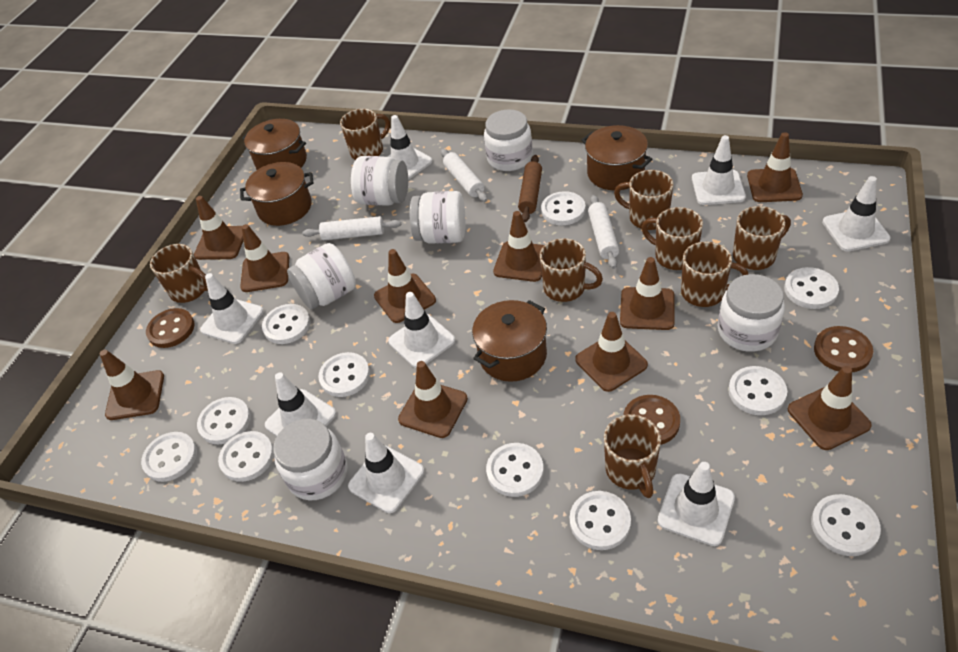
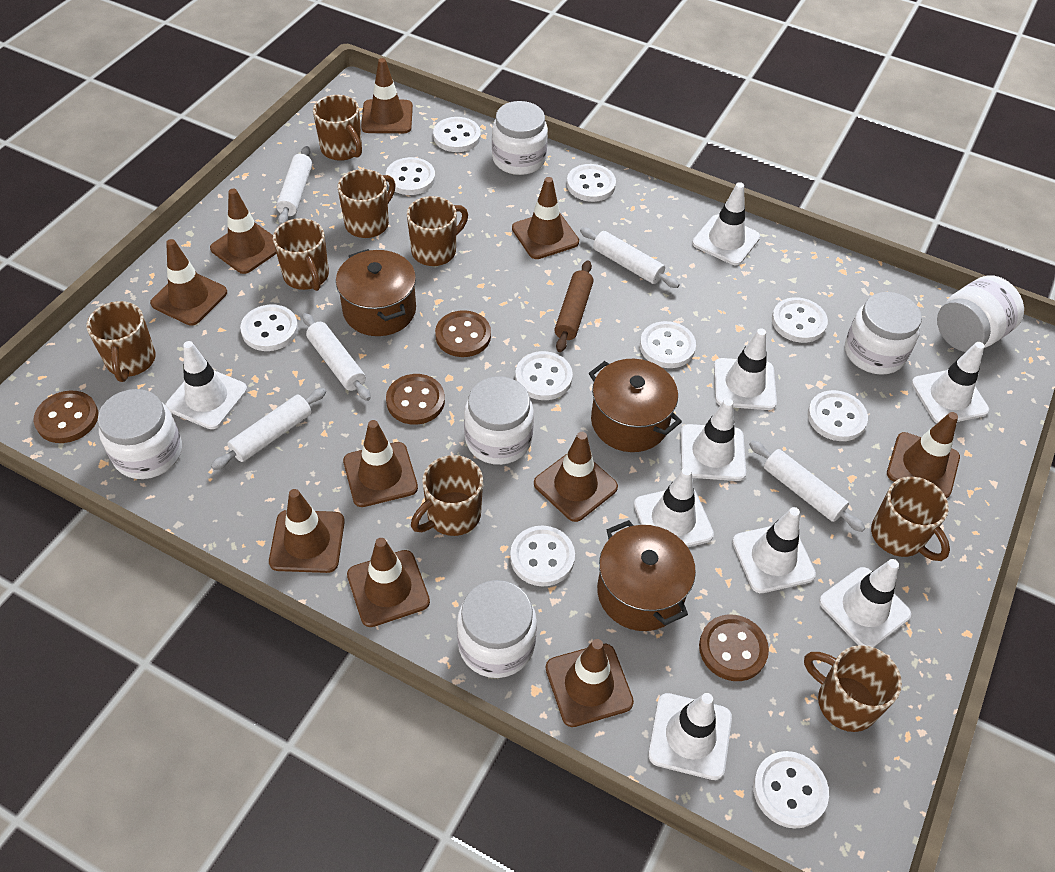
brown button: 3 -> 4
brown pot: 4 -> 3
white button: 11 -> 10
white rolling pin: 3 -> 5
white traffic cone: 8 -> 9

